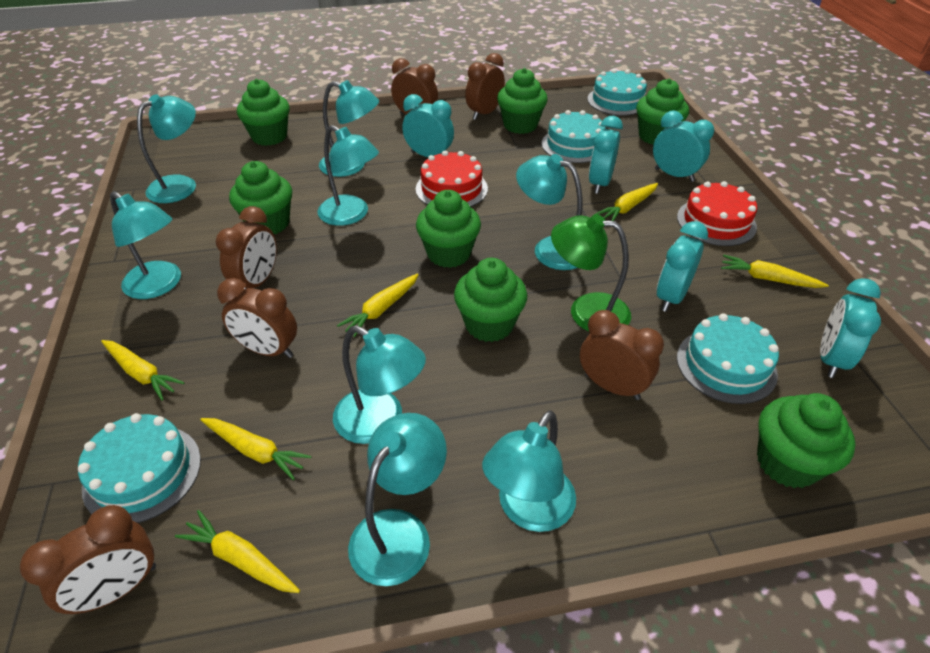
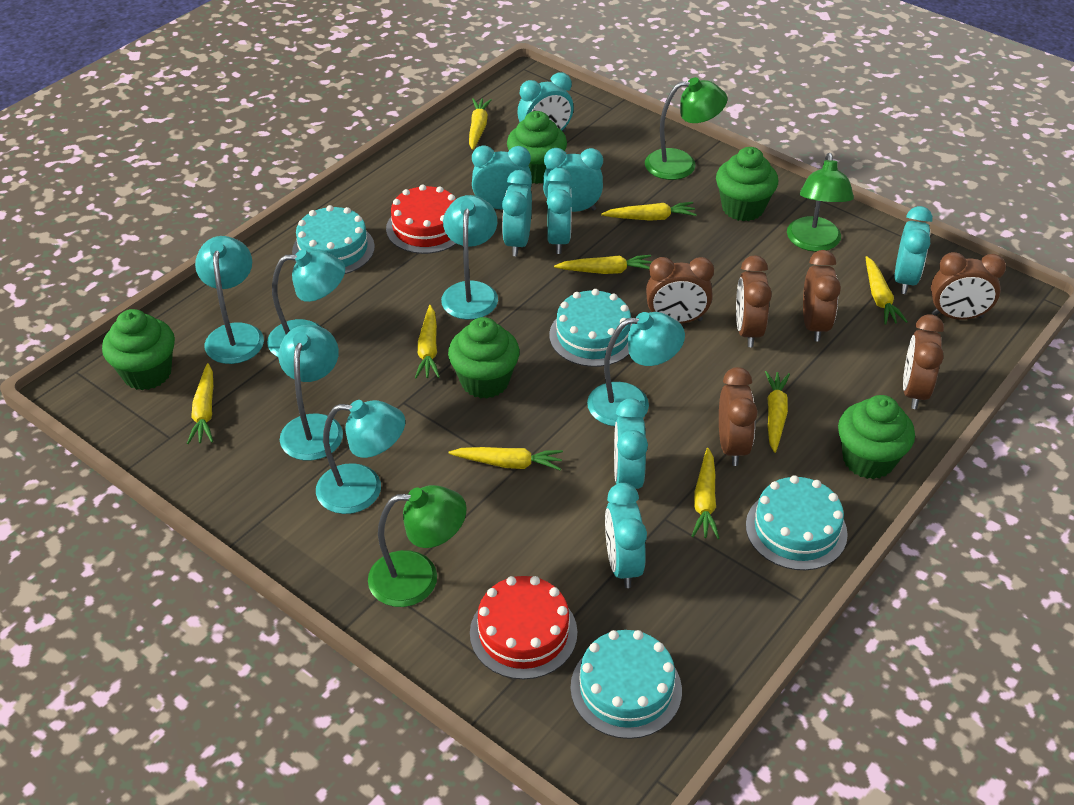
green cupcake: 7 -> 5
green lamp: 1 -> 3
turquoise clock: 5 -> 8
turquoise lamp: 8 -> 6
yellow carrot: 6 -> 9

